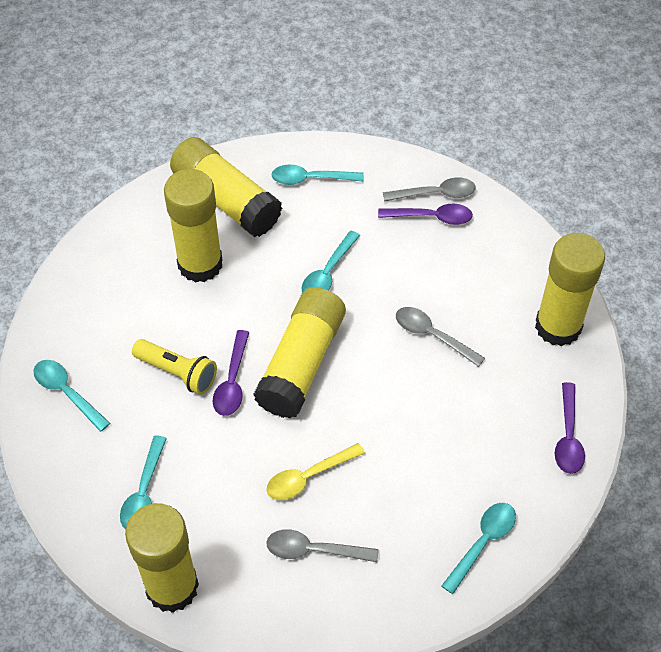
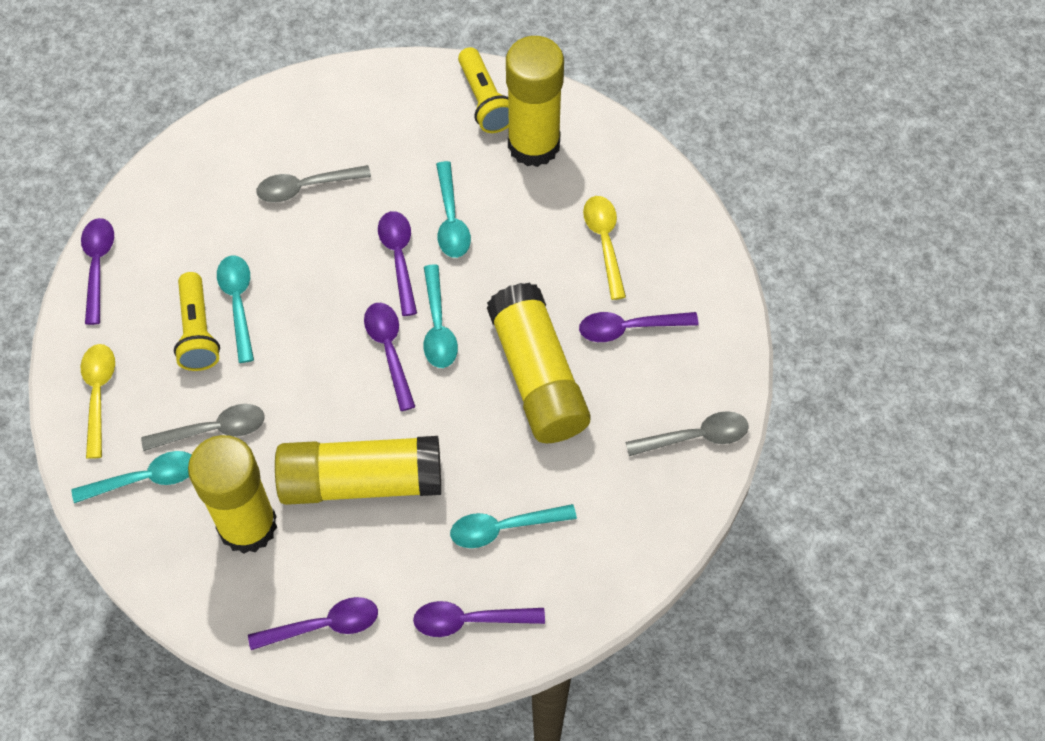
purple spoon: 3 -> 6
yellow flashlight: 1 -> 2
yellow glue stick: 5 -> 4
yellow spoon: 1 -> 2

